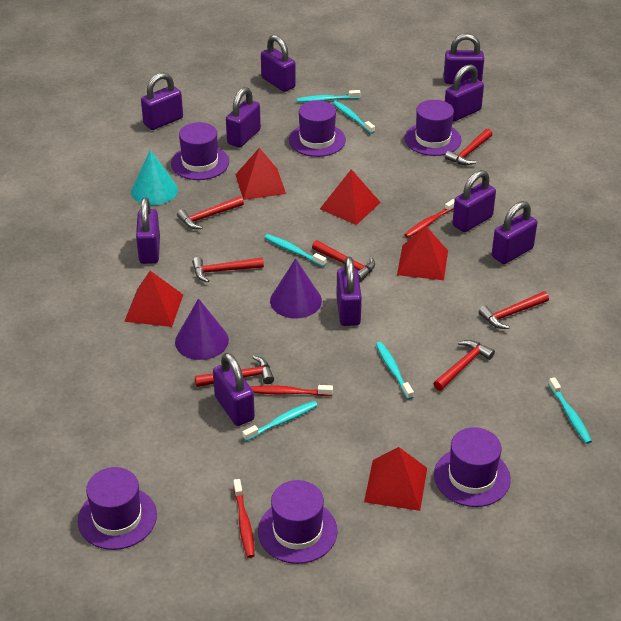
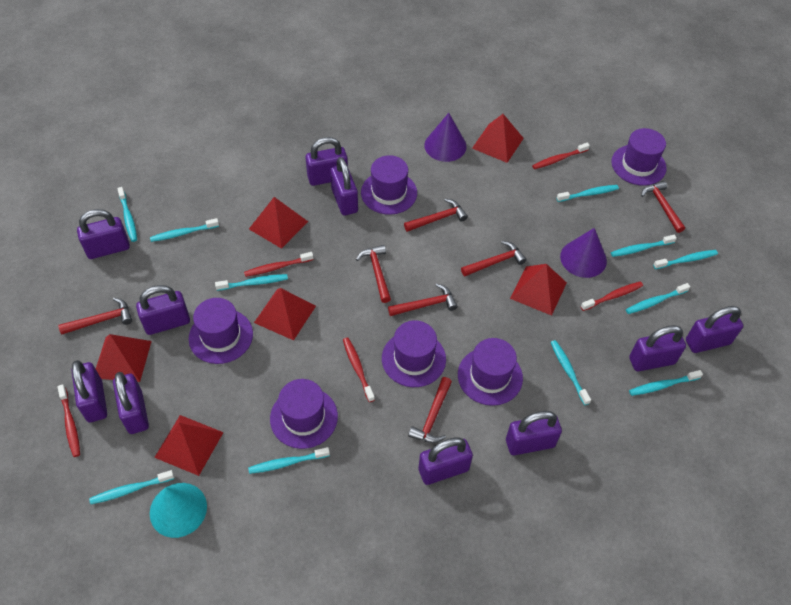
red pyramid: 5 -> 6
red toothbrush: 3 -> 5
turquoise toothbrush: 6 -> 11

